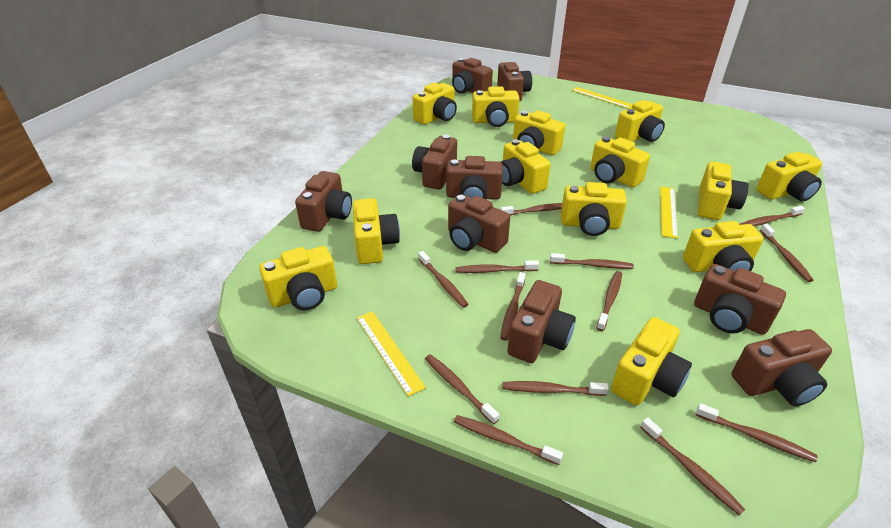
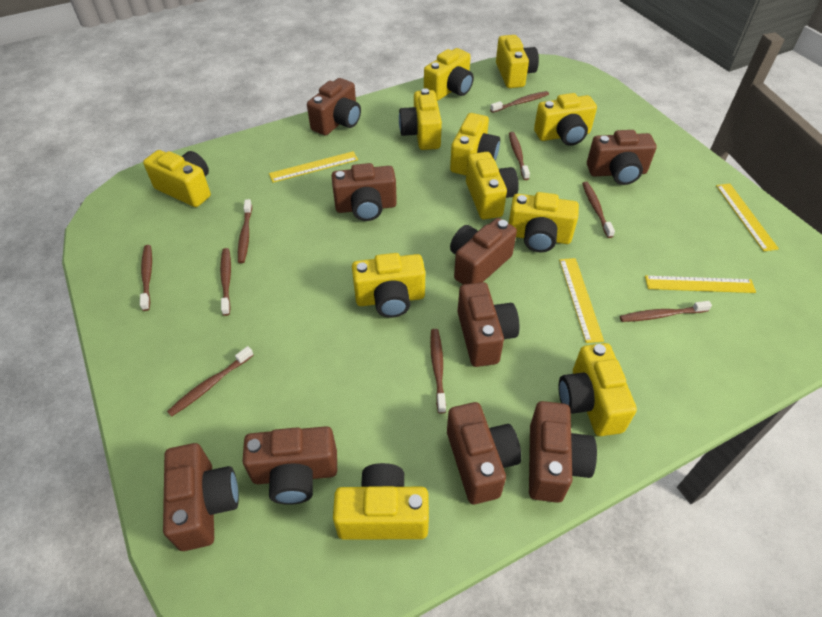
brown toothbrush: 13 -> 9
yellow camera: 13 -> 11
yellow ruler: 3 -> 4

